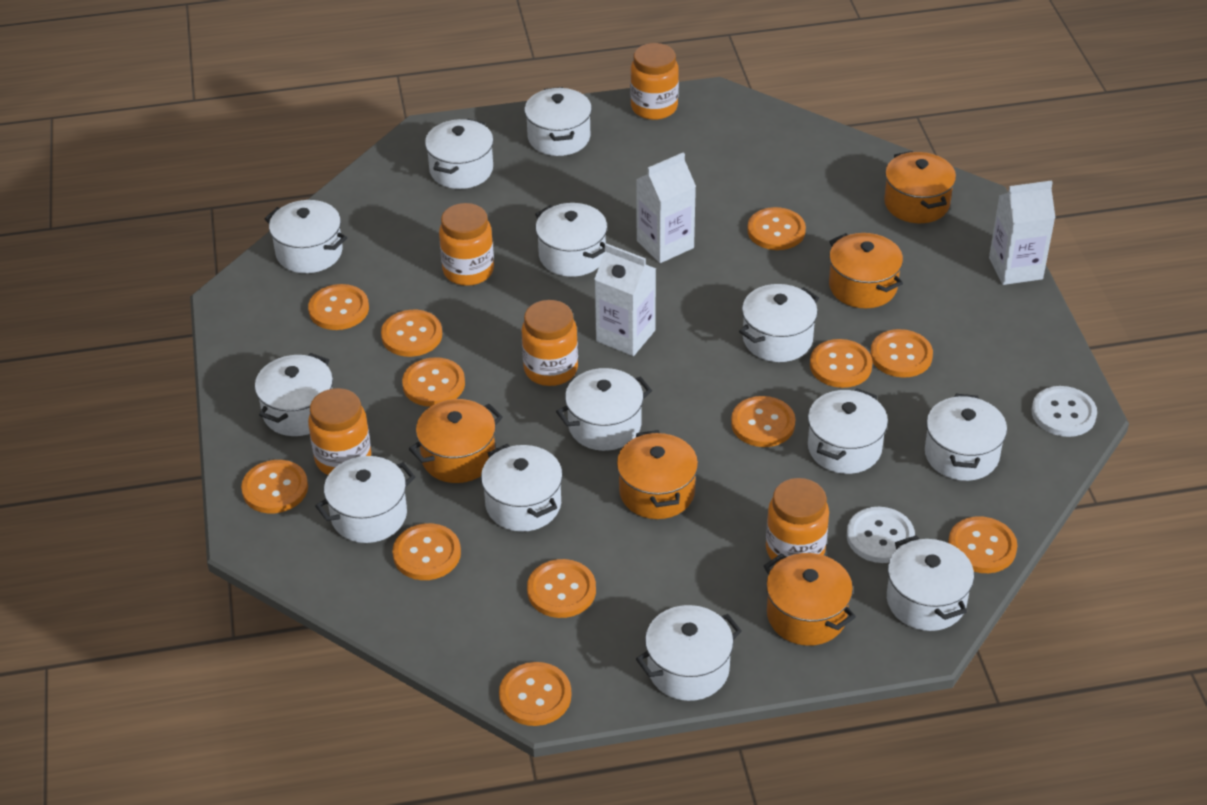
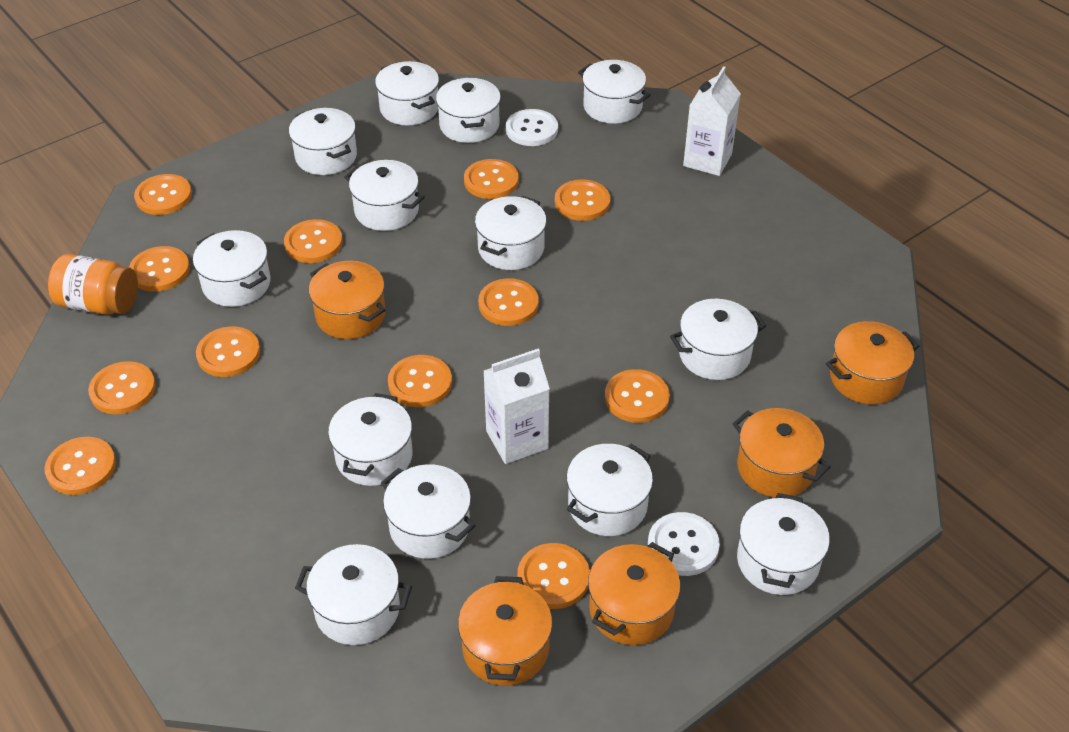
orange jar: 5 -> 1
white carton: 3 -> 2

